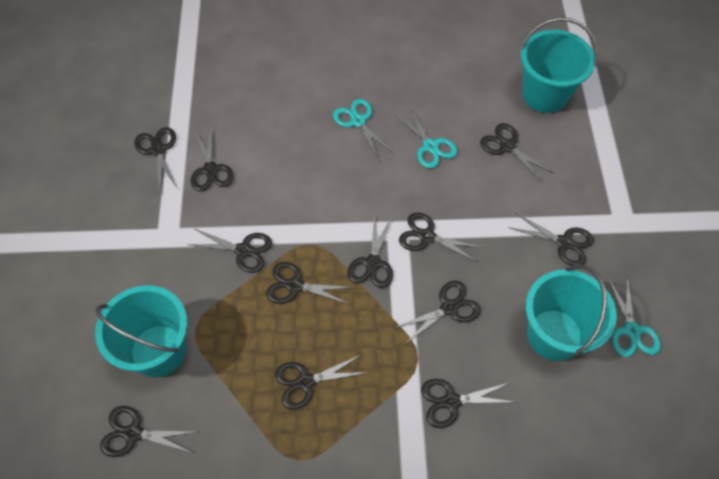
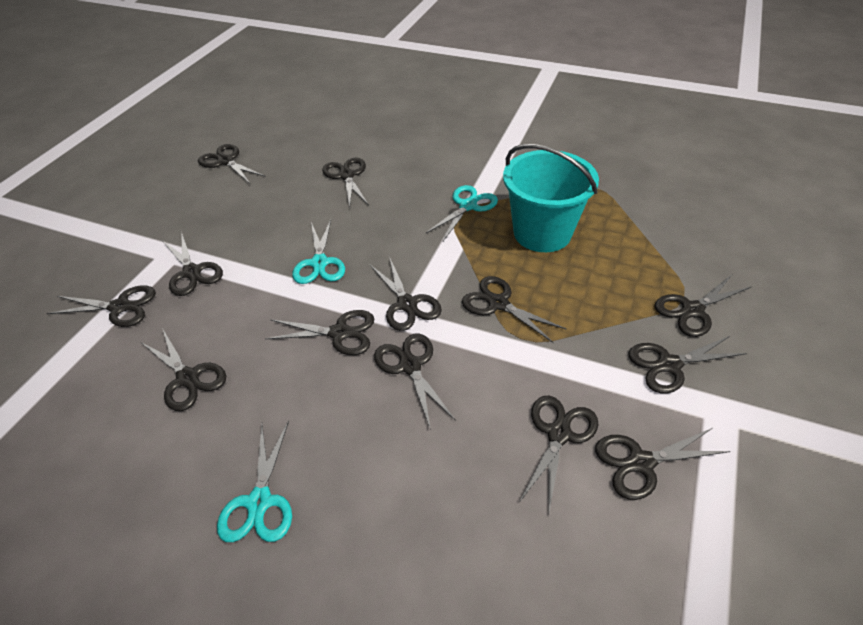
black scissors: 12 -> 13
turquoise bucket: 3 -> 1

